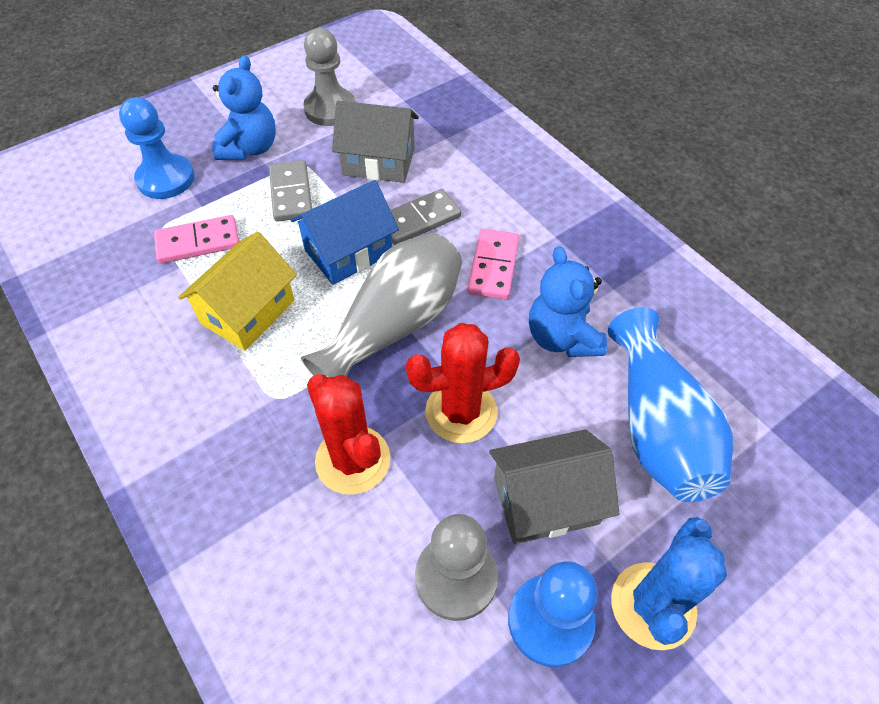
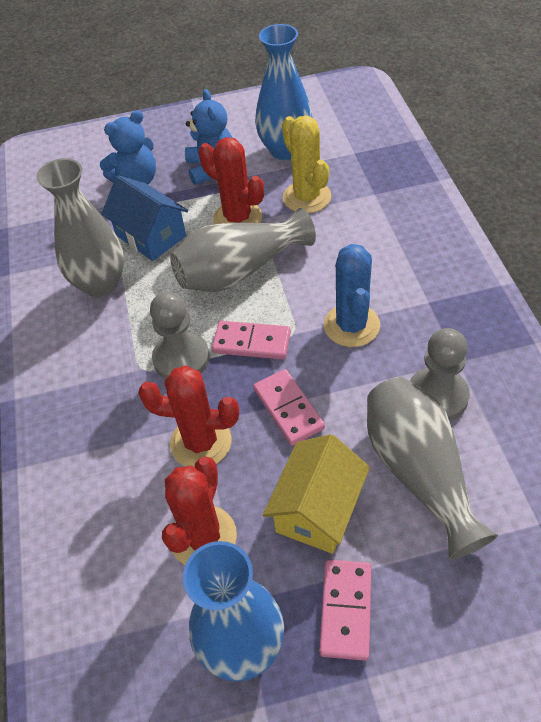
blue pawn: 2 -> 0
blue vase: 1 -> 2
grey domino: 2 -> 0
grey house: 2 -> 0
grey vase: 1 -> 3
pink domino: 2 -> 3
red cactus: 2 -> 3
yellow cactus: 0 -> 1

